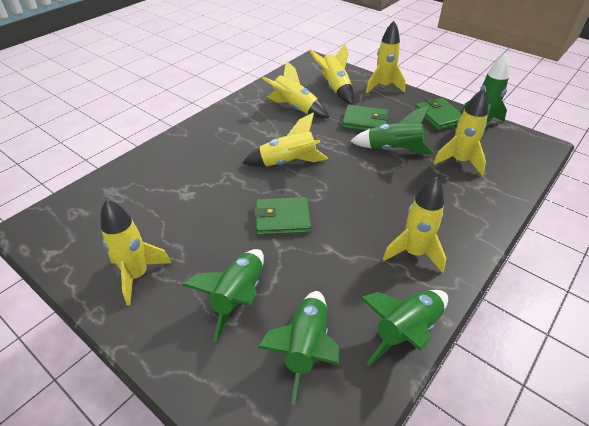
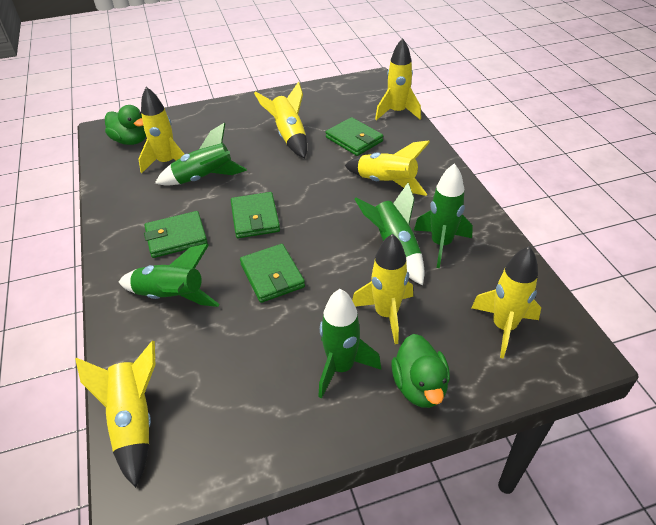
green duck: 0 -> 2
green wallet: 3 -> 4

